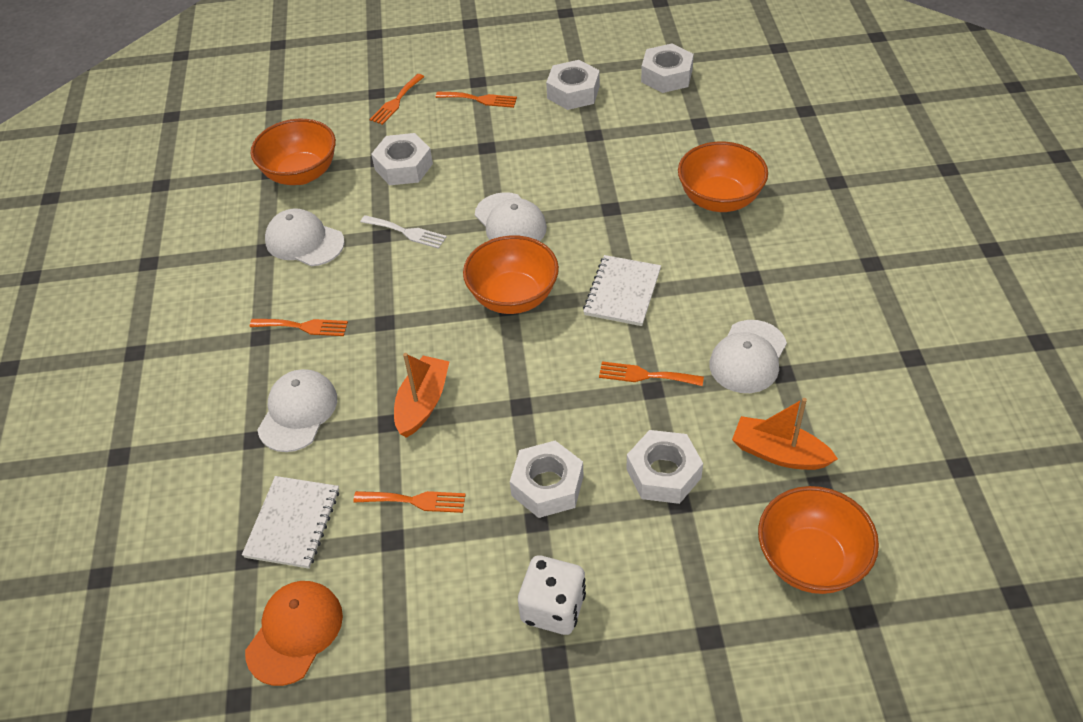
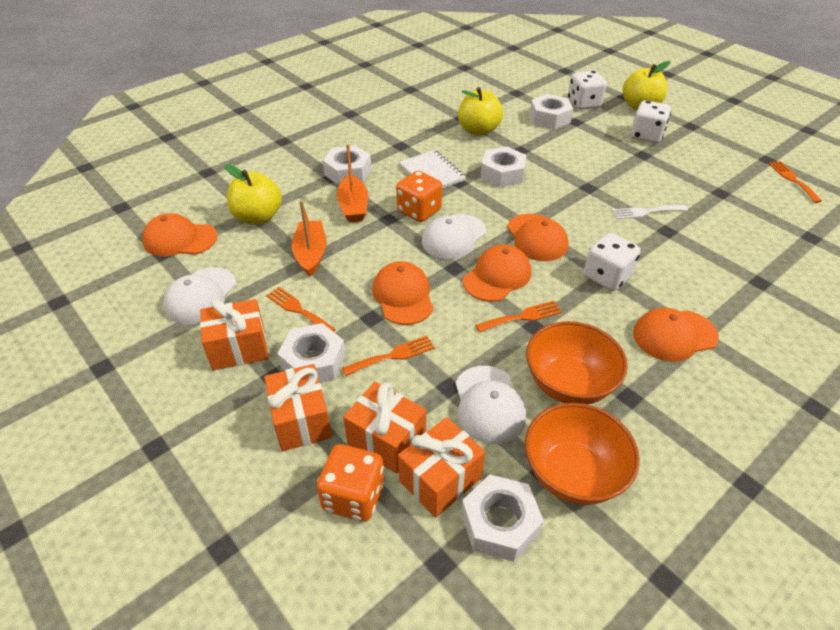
orange bowl: 4 -> 2
orange cap: 1 -> 5
orange dice: 0 -> 2
orange fork: 5 -> 4
orange gift: 0 -> 4
white cap: 4 -> 3
white dice: 1 -> 3
white notebook: 2 -> 1
yellow apple: 0 -> 3

